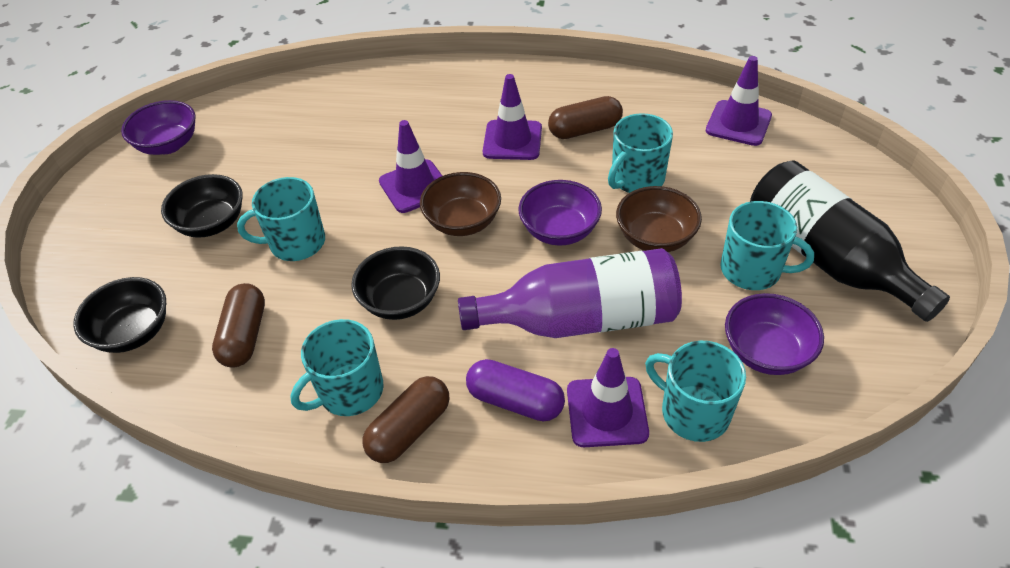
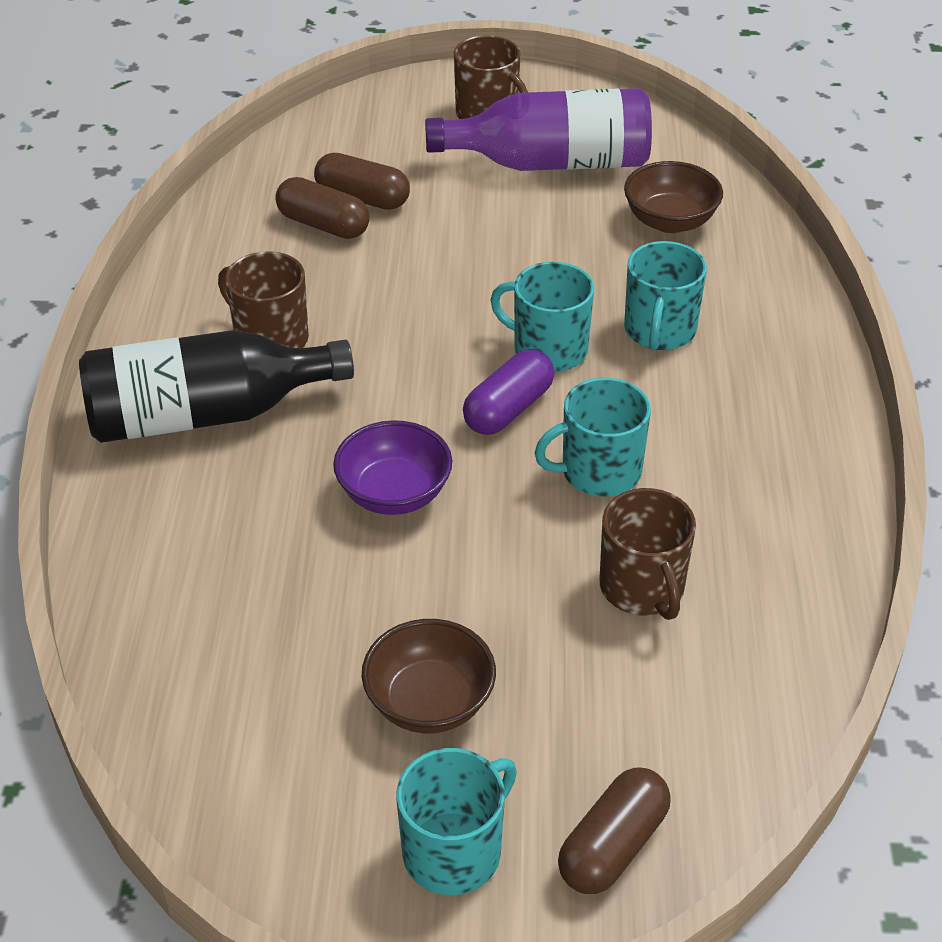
black bowl: 3 -> 0
brown mug: 0 -> 3
purple bowl: 3 -> 1
purple traffic cone: 4 -> 0
turquoise mug: 5 -> 4

